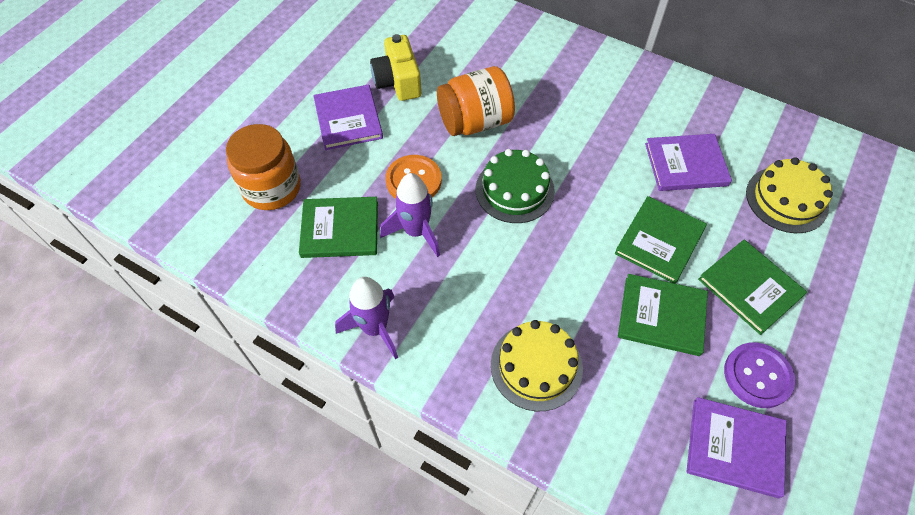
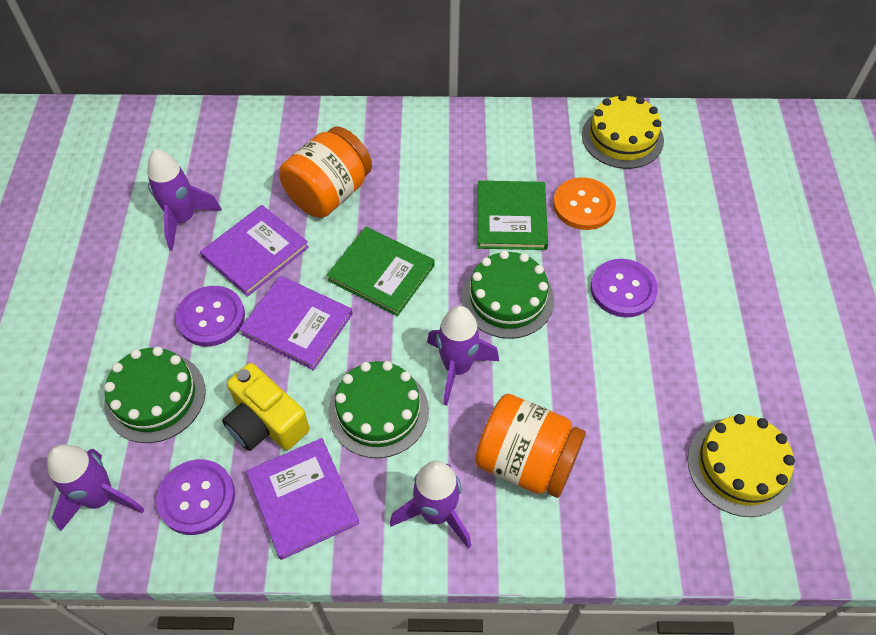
green book: 4 -> 2
green cake: 1 -> 3
purple button: 1 -> 3
purple rocket: 2 -> 4

